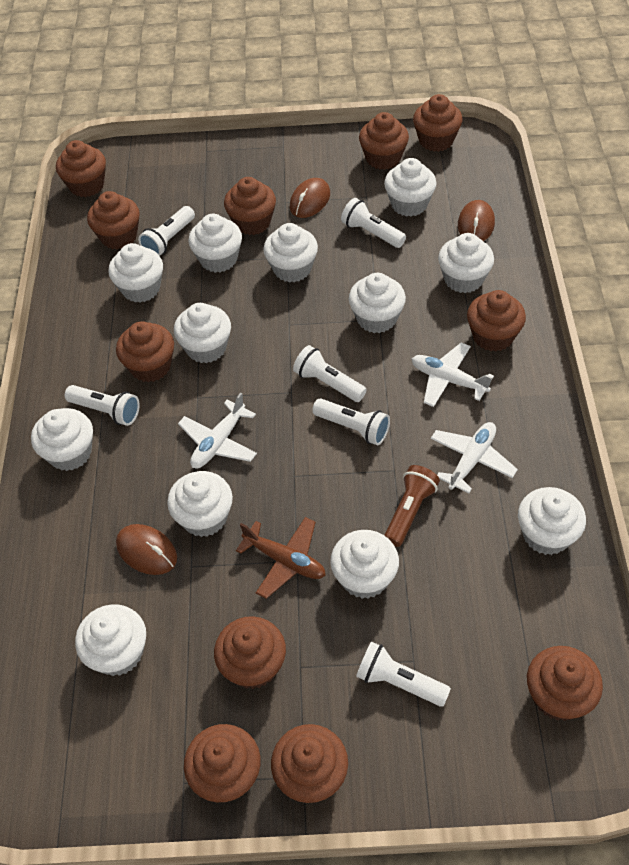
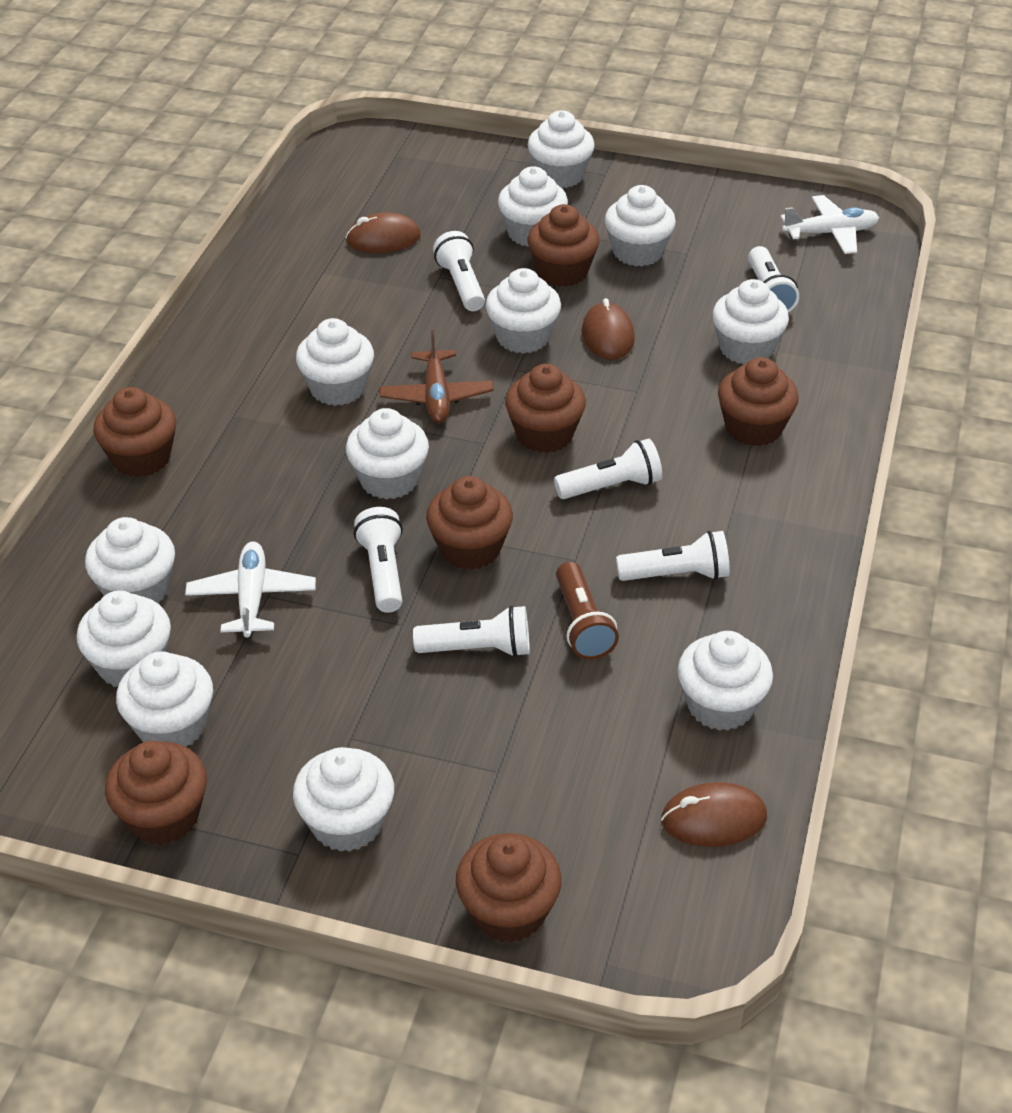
brown cupcake: 11 -> 7
white plane: 3 -> 2

